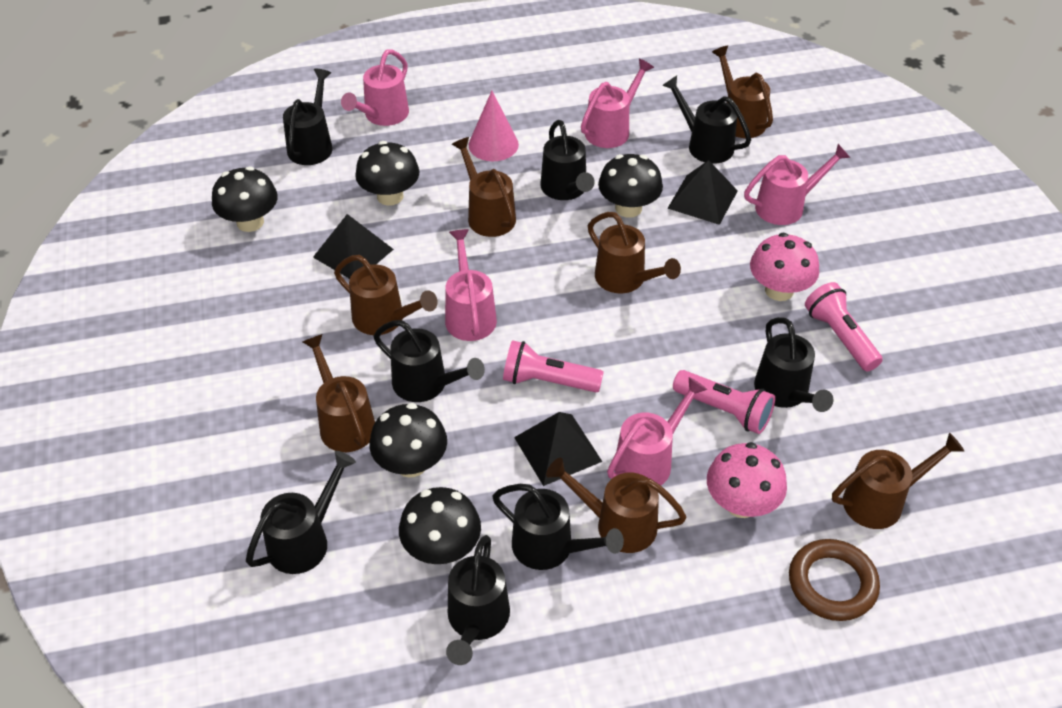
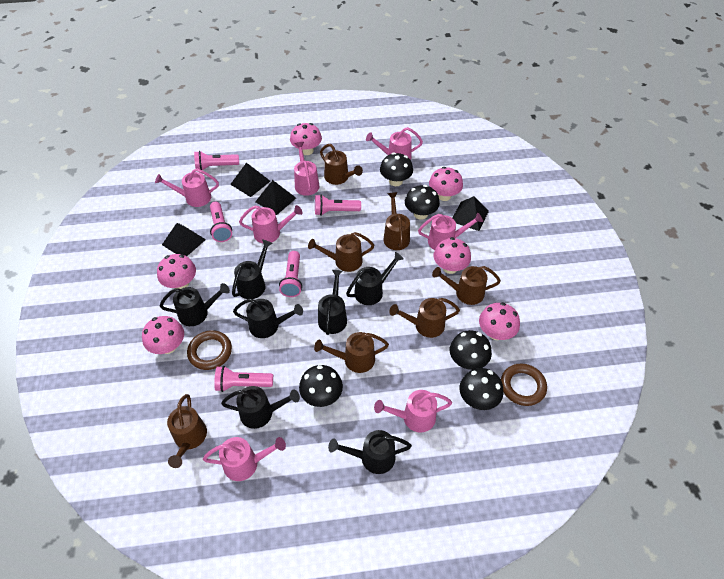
black pyramid: 3 -> 4
black watering can: 8 -> 7
brown ring: 1 -> 2
pink cone: 1 -> 0
pink flashlight: 3 -> 5
pink mushroom: 2 -> 6
pink watering can: 5 -> 7

